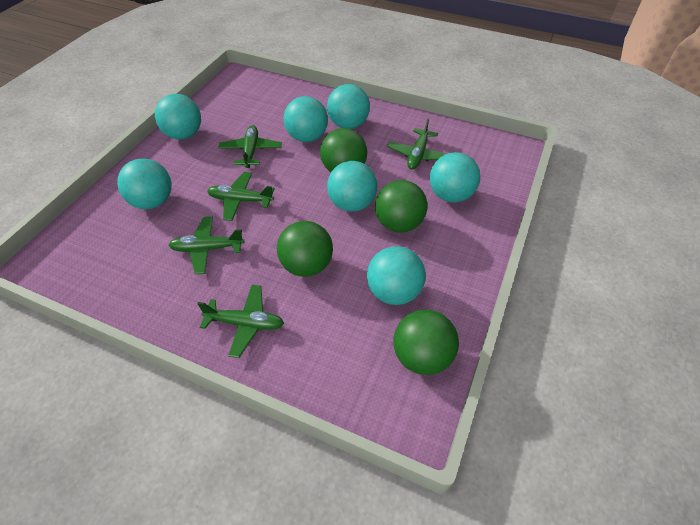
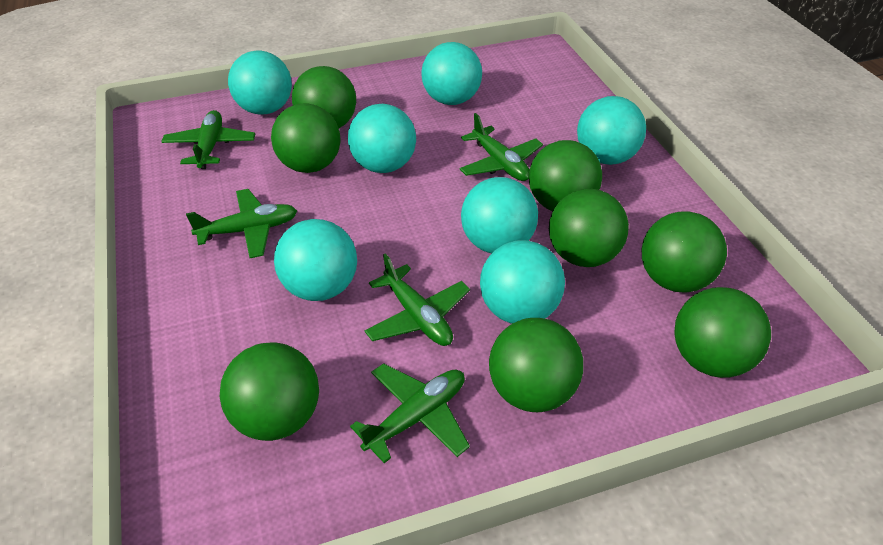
green ball: 4 -> 8

